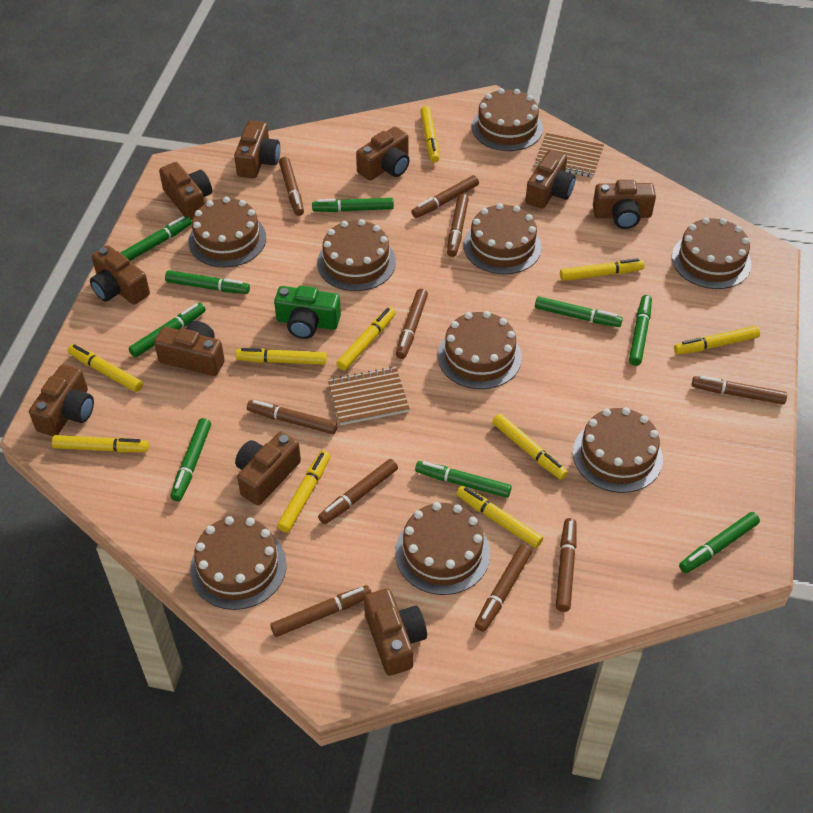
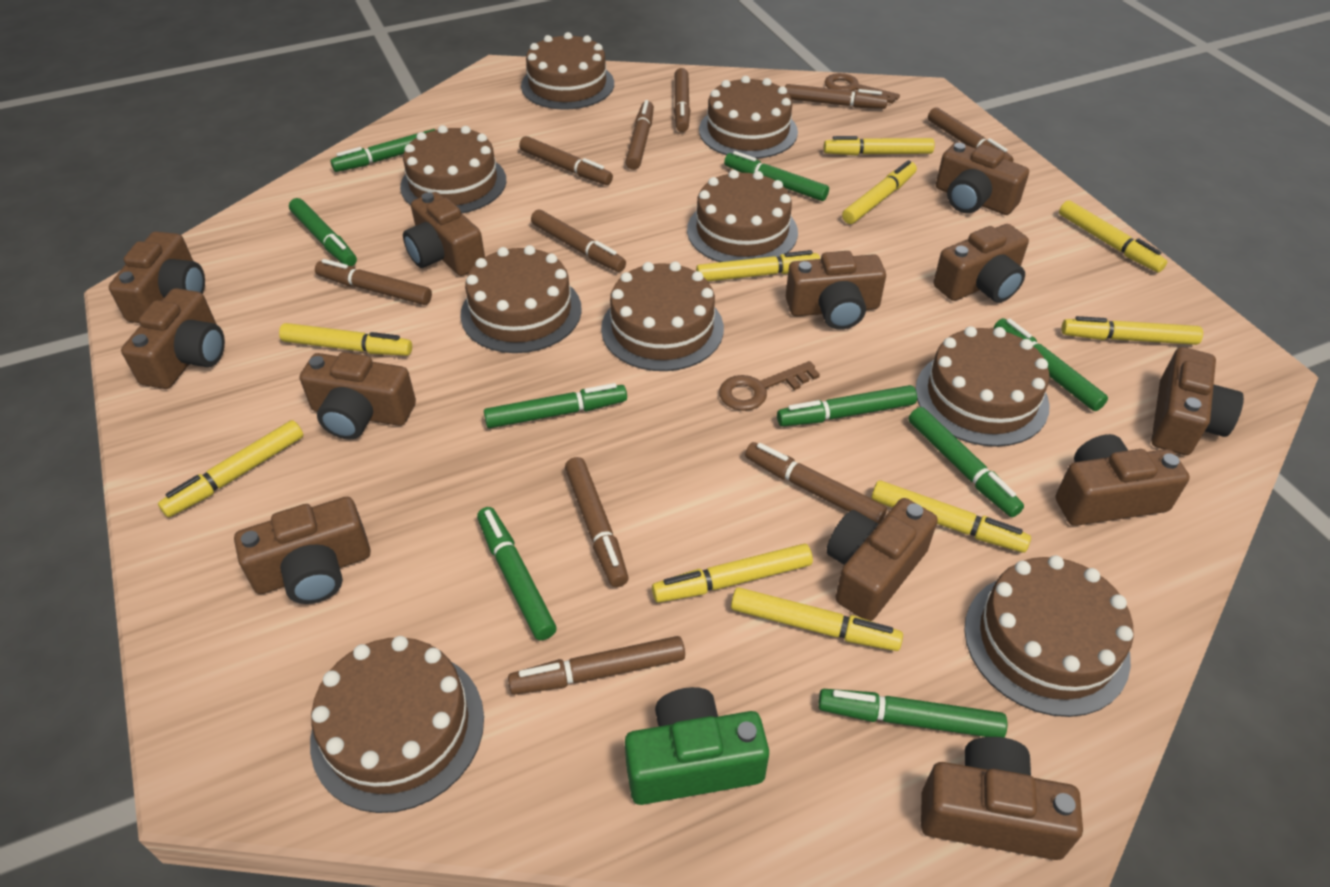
brown camera: 10 -> 12
brown key: 0 -> 2
brown notebook: 2 -> 0

